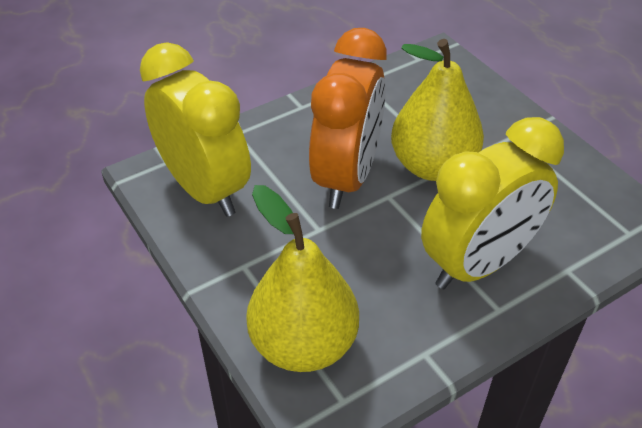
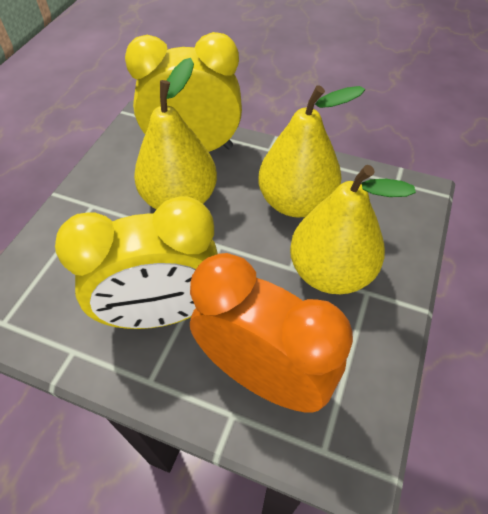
yellow pear: 2 -> 3

